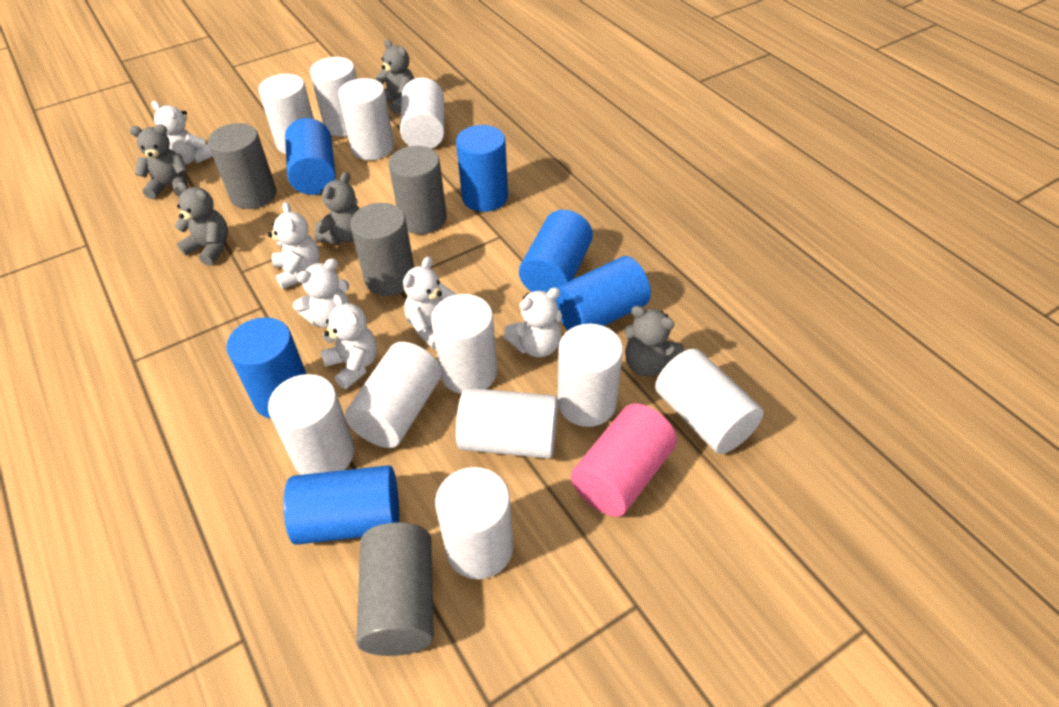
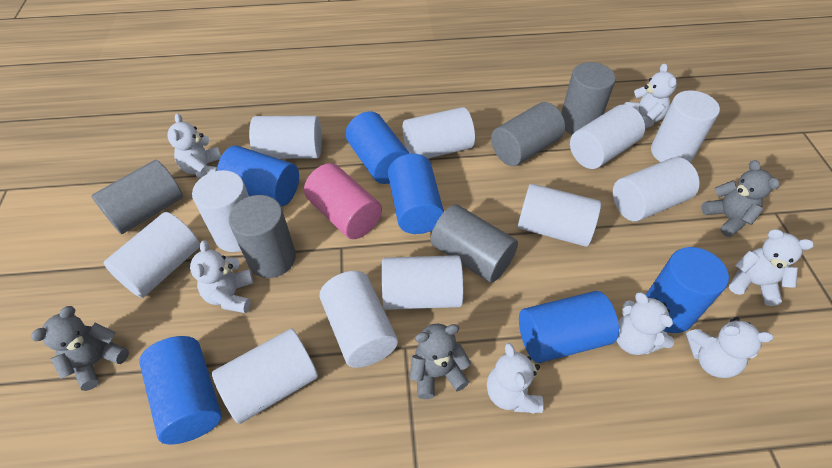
grey cylinder: 4 -> 5
grey teddy bear: 5 -> 3
white teddy bear: 6 -> 7

